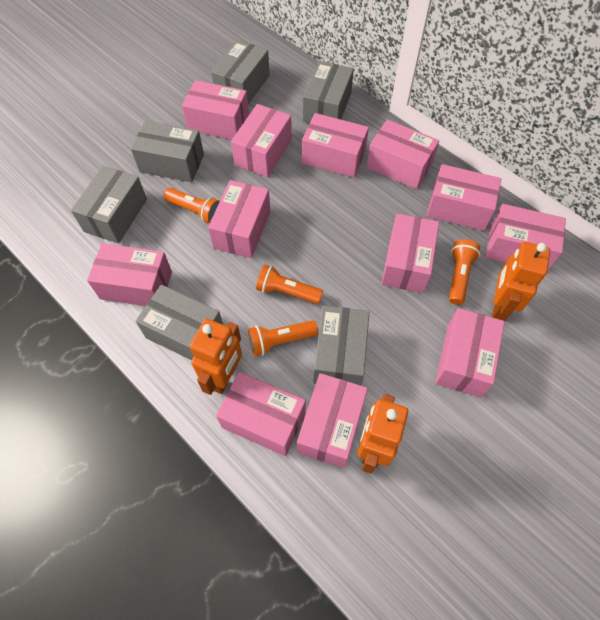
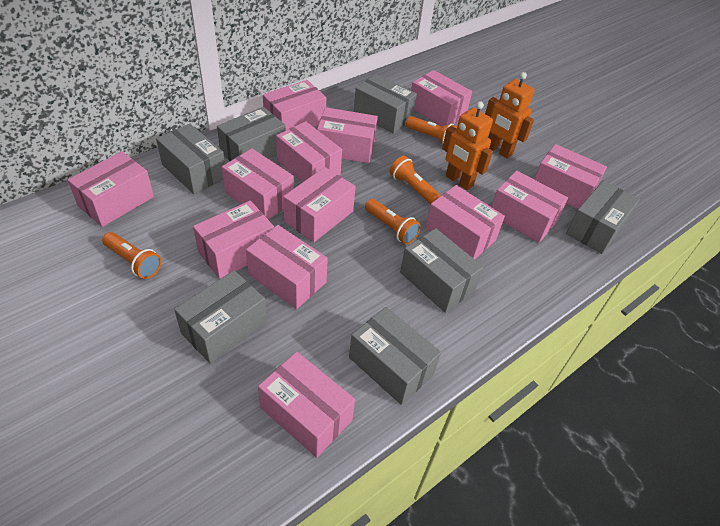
grey box: 6 -> 7
orange robot: 3 -> 2
pink box: 12 -> 13

